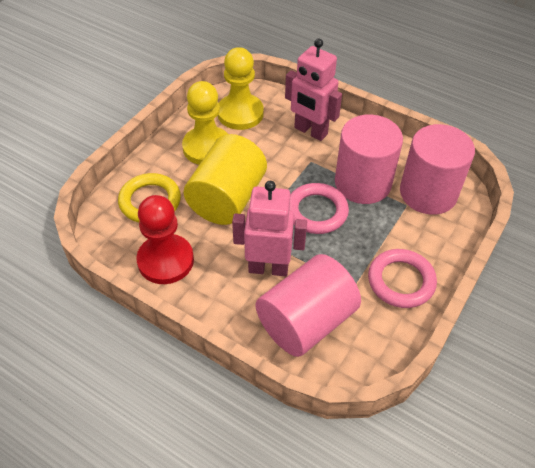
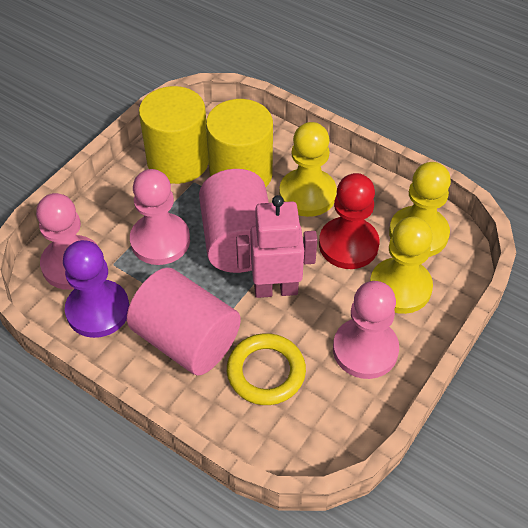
pink cylinder: 3 -> 2
pink pawn: 0 -> 3
pink ring: 2 -> 0
pink robot: 2 -> 1
purple pawn: 0 -> 1
yellow cylinder: 1 -> 2
yellow pawn: 2 -> 3

